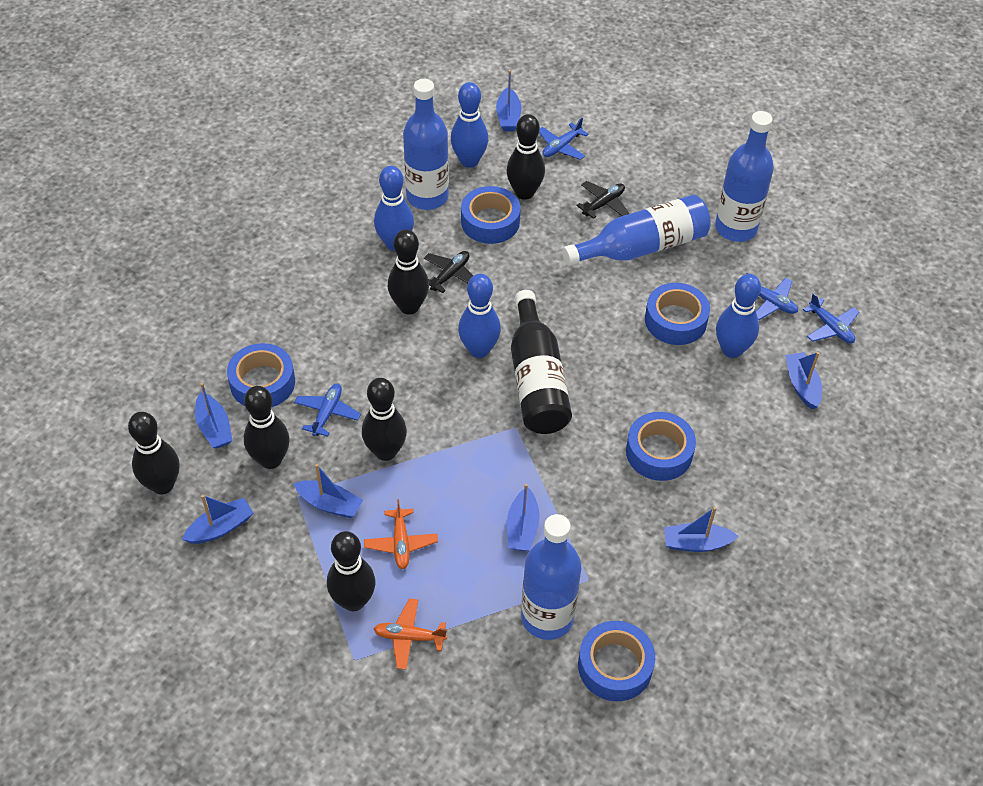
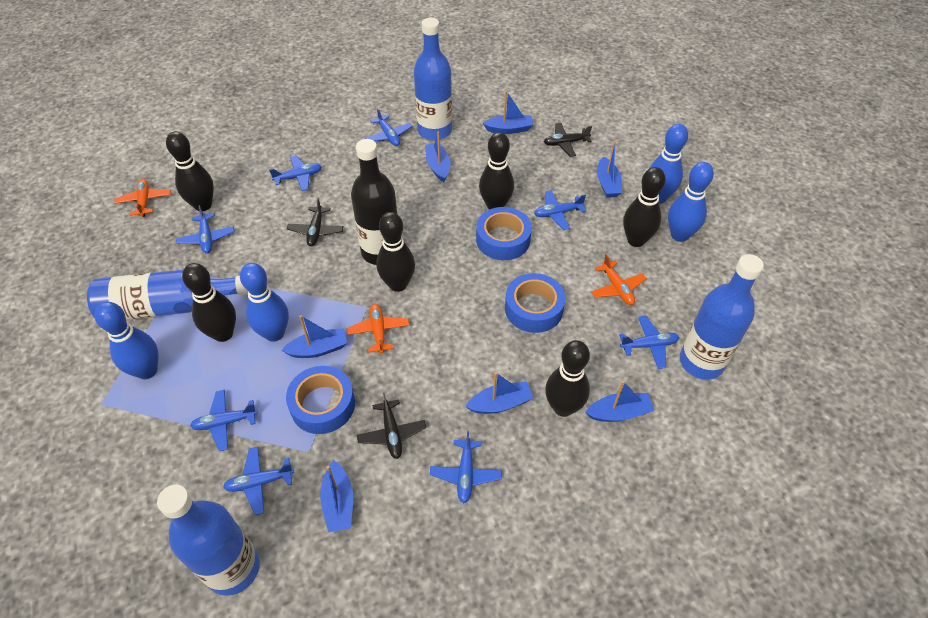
black plane: 2 -> 3
blue plane: 4 -> 8
blue tape: 5 -> 3
orange plane: 2 -> 3

